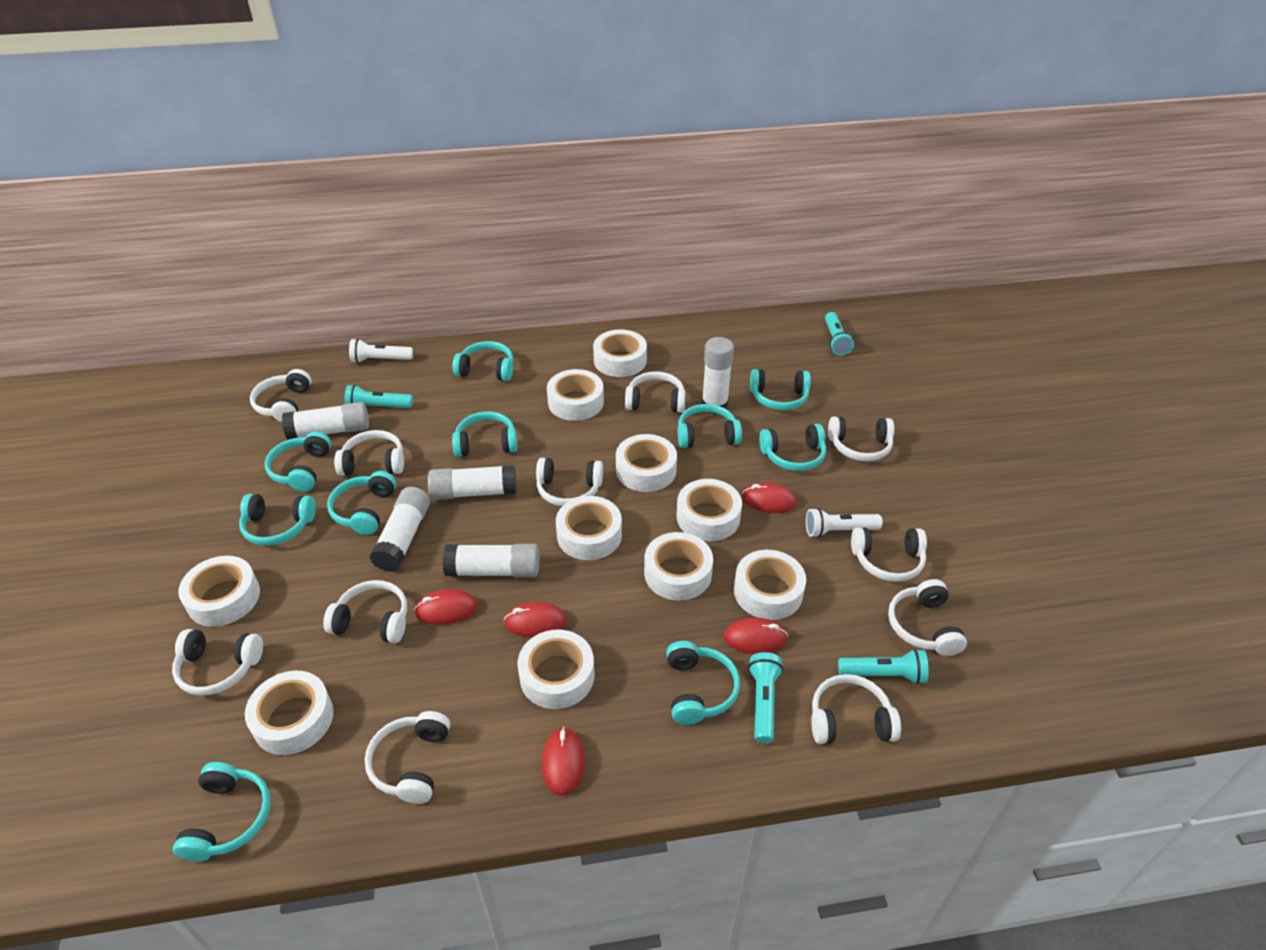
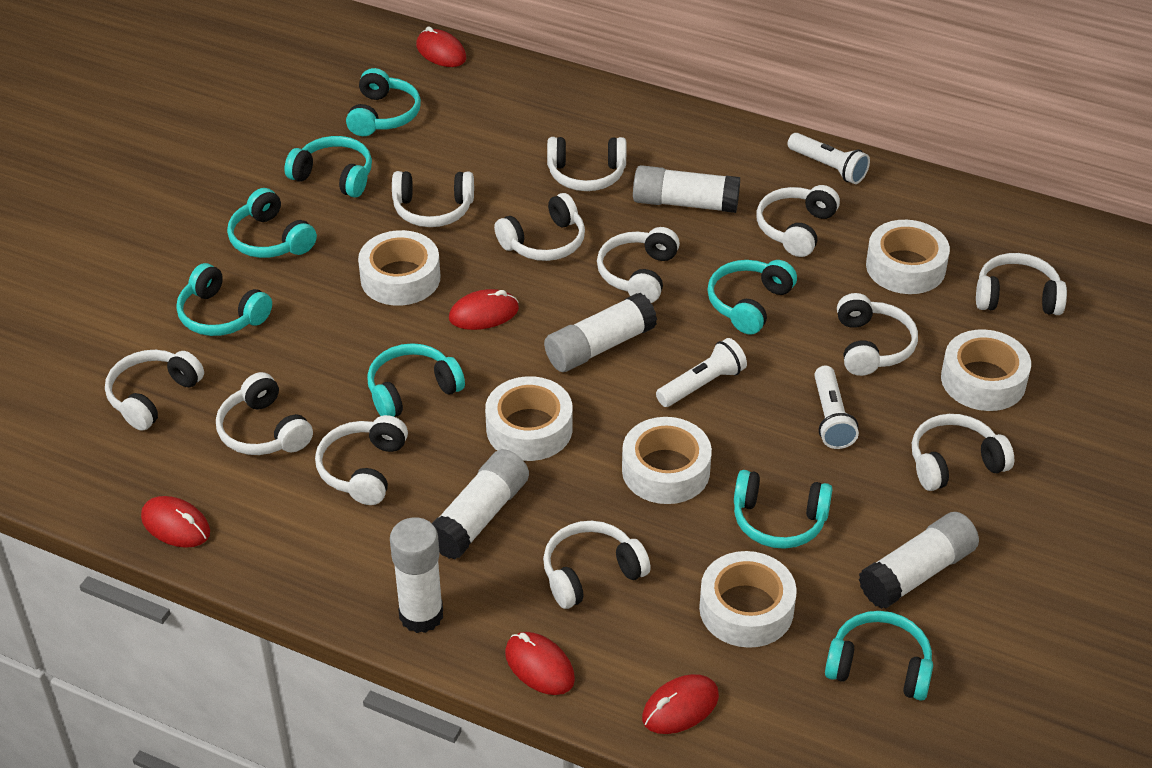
turquoise flashlight: 4 -> 0
turquoise headphones: 10 -> 8
white flashlight: 2 -> 3
white headphones: 11 -> 12
white tape: 10 -> 6

